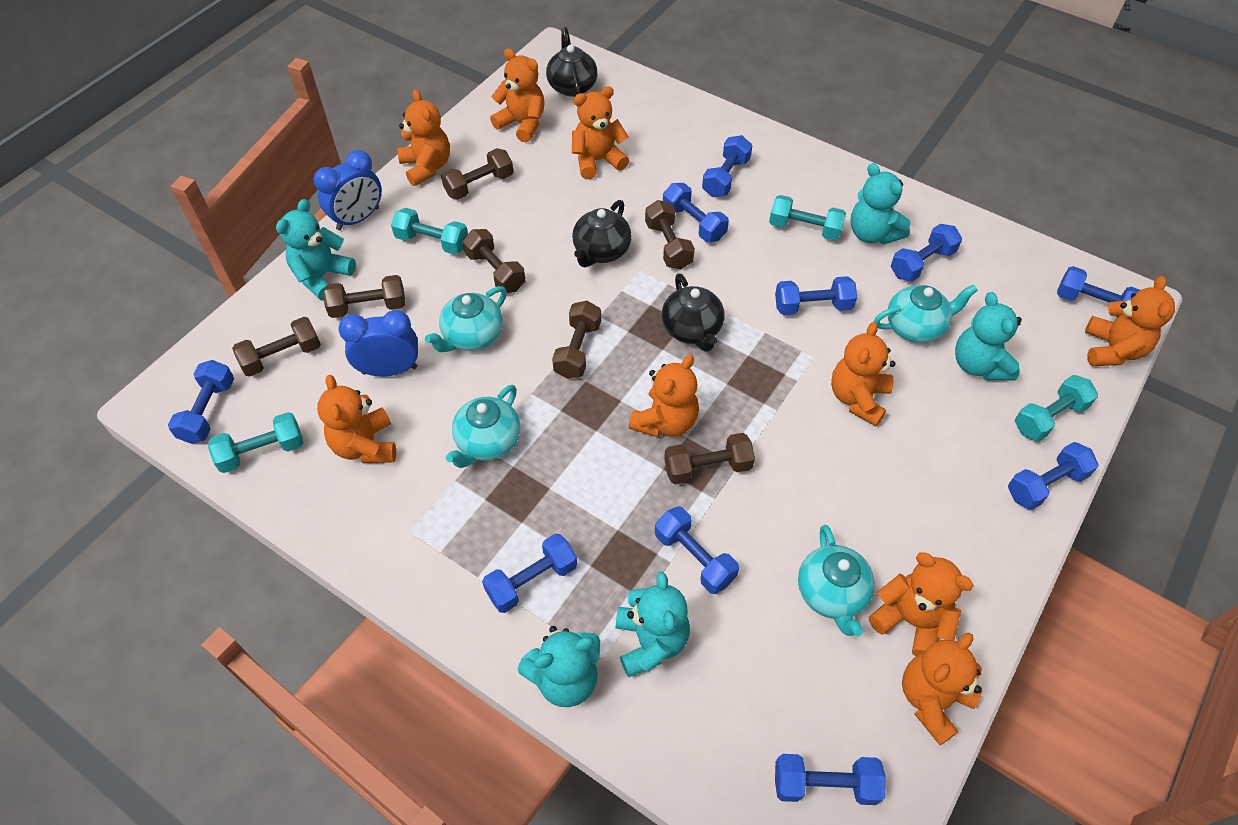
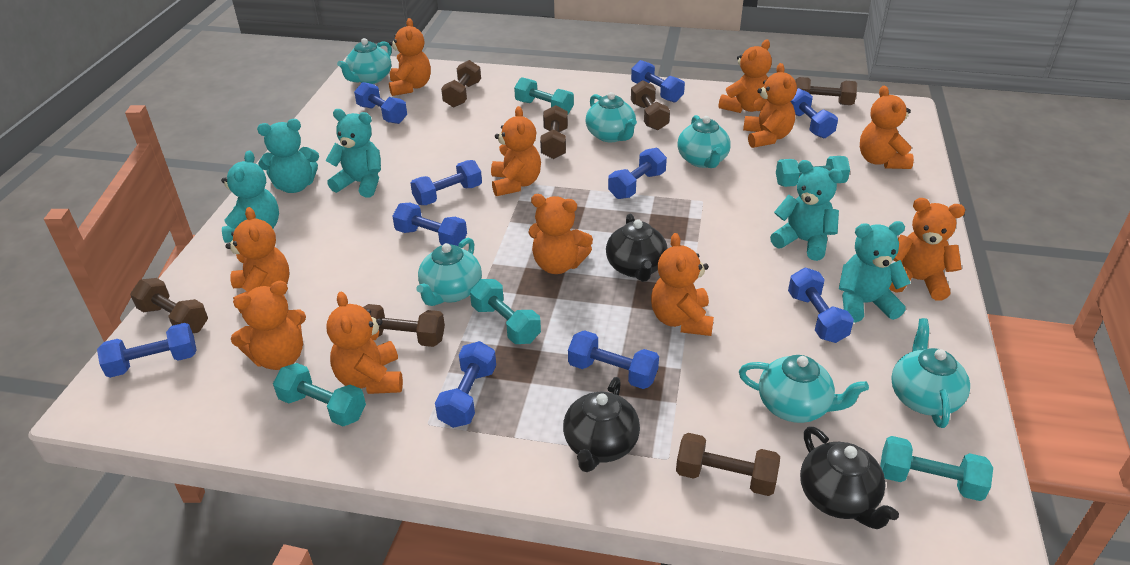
blue clock: 2 -> 0
orange teddy bear: 9 -> 11
turquoise dumbbell: 4 -> 5
turquoise teapot: 4 -> 6

